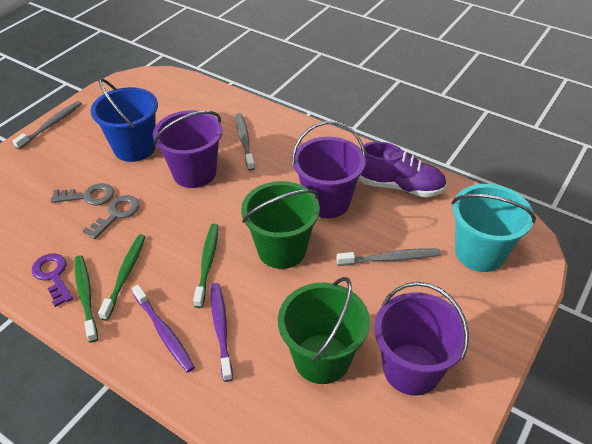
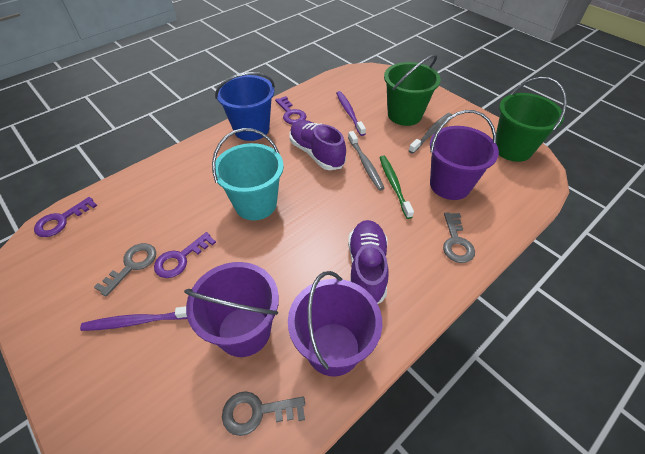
green toothbrush: 3 -> 1
grey key: 2 -> 3
grey toothbrush: 3 -> 2
purple key: 1 -> 3
purple shoe: 1 -> 2

